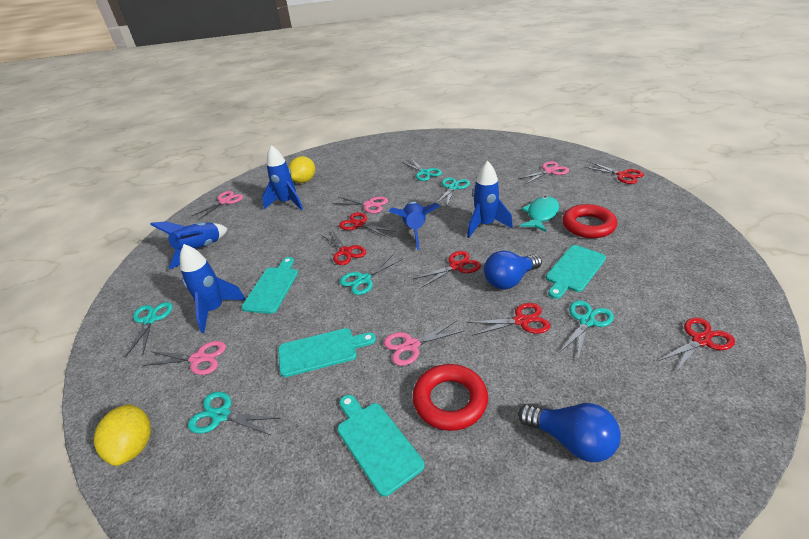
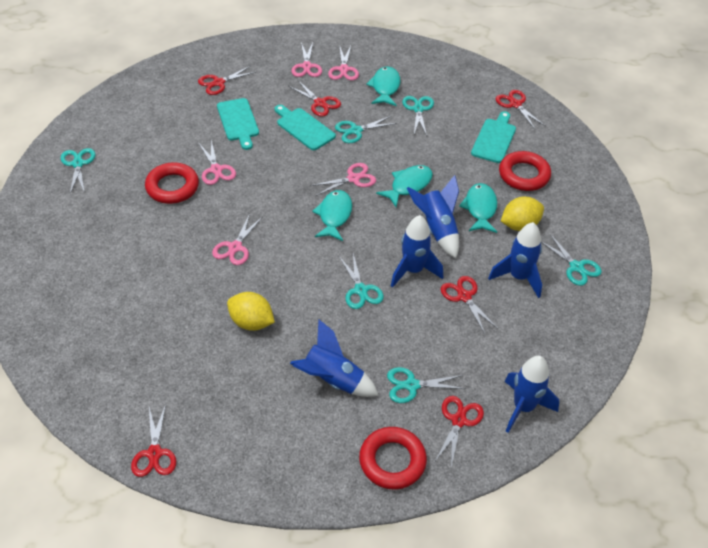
blue light bulb: 2 -> 0
red ring: 2 -> 3
turquoise cutting board: 4 -> 3
turquoise fish: 1 -> 4

